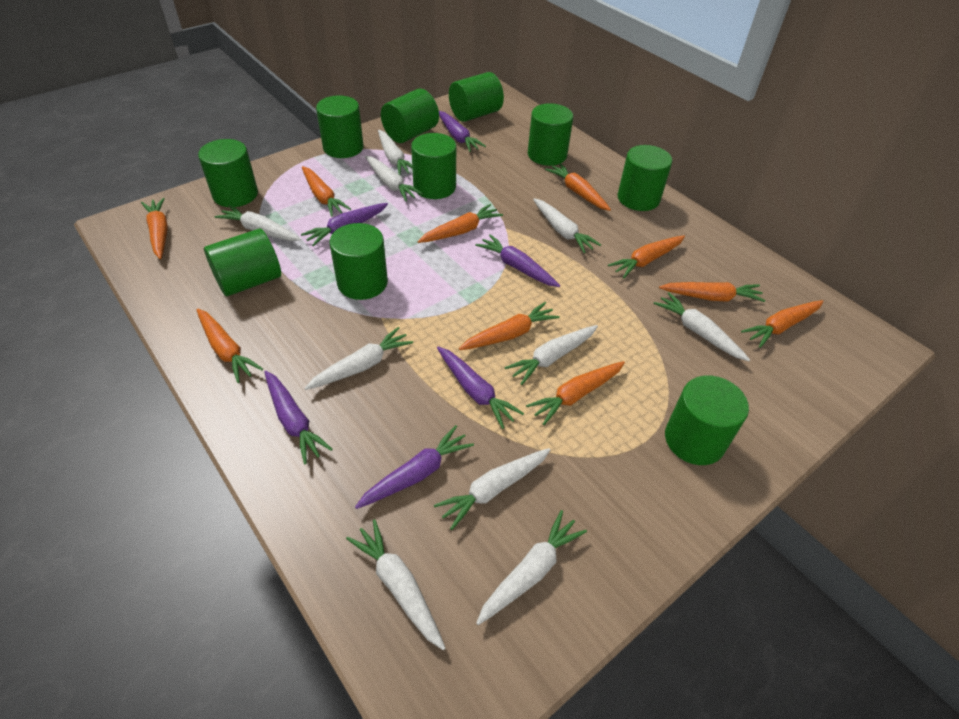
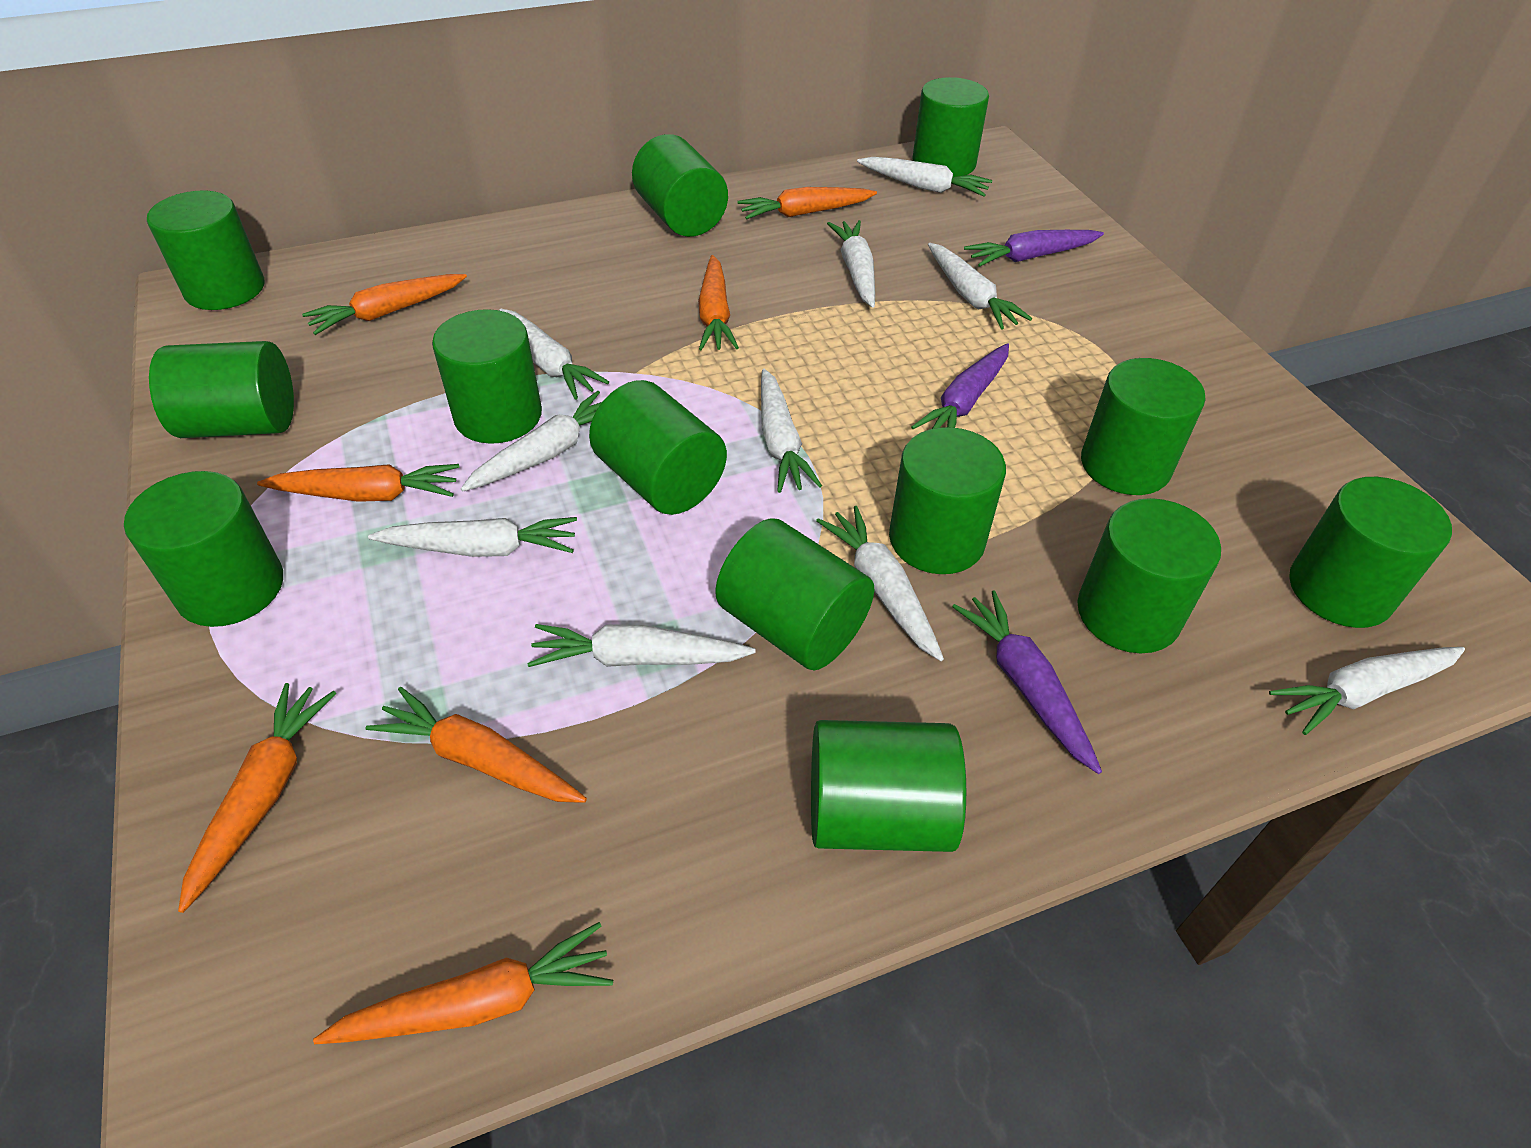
green cylinder: 10 -> 13
orange carrot: 10 -> 7
purple carrot: 6 -> 3

